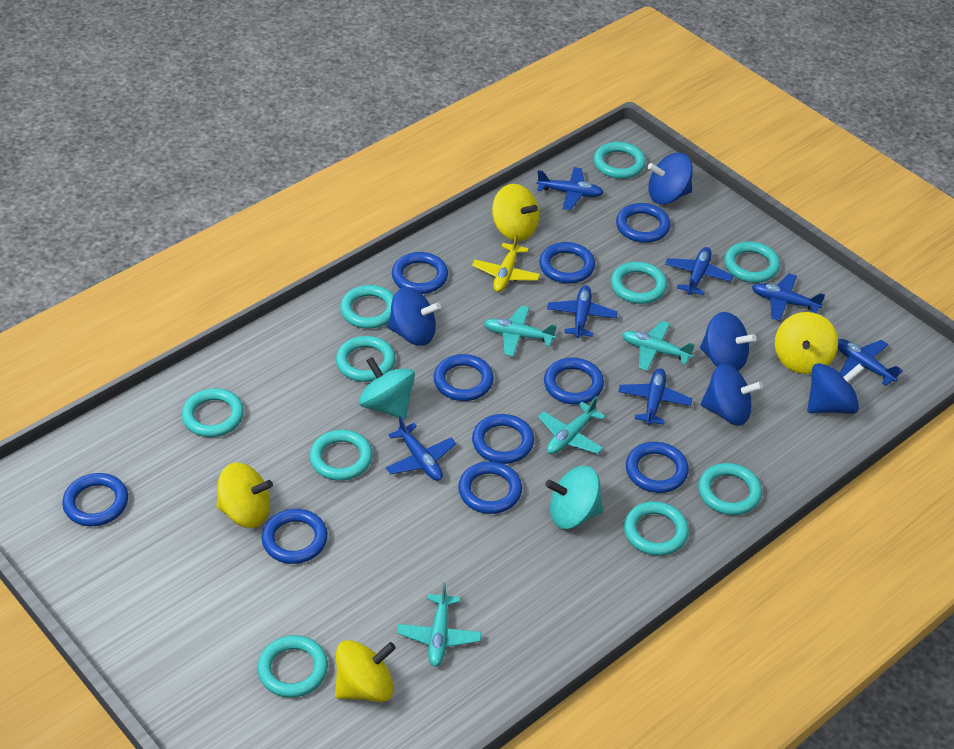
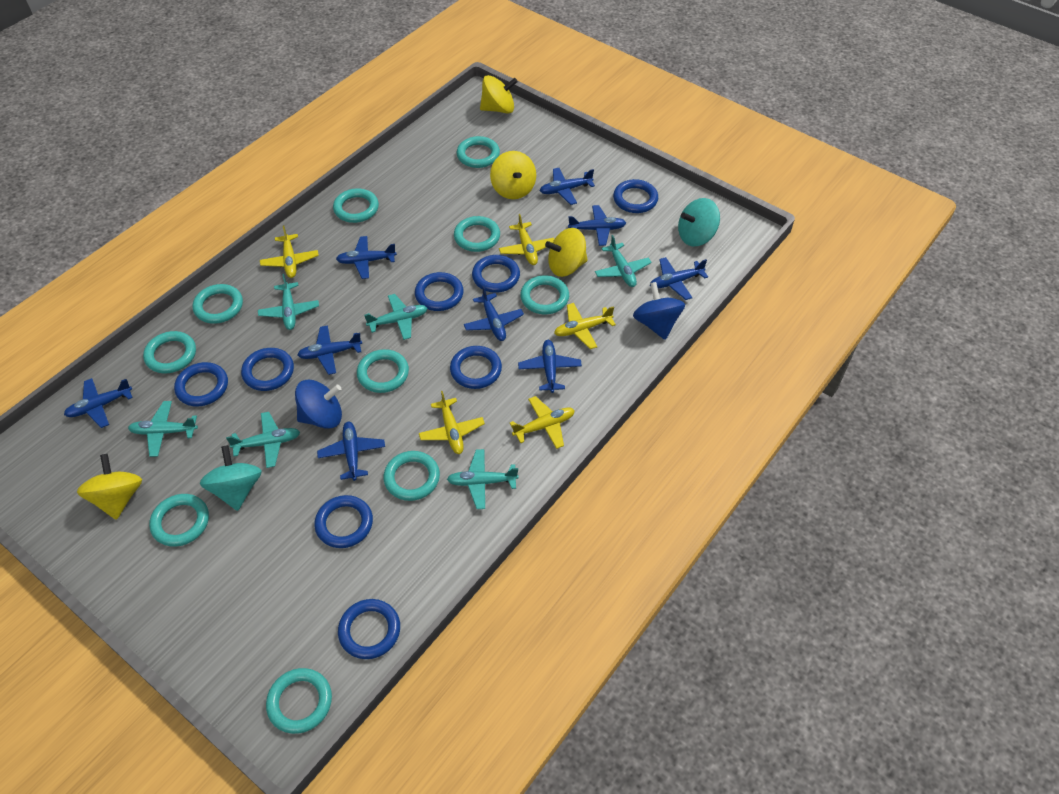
blue plane: 7 -> 9
blue ring: 10 -> 8
blue spinning top: 5 -> 2
turquoise plane: 4 -> 6
yellow plane: 1 -> 5

